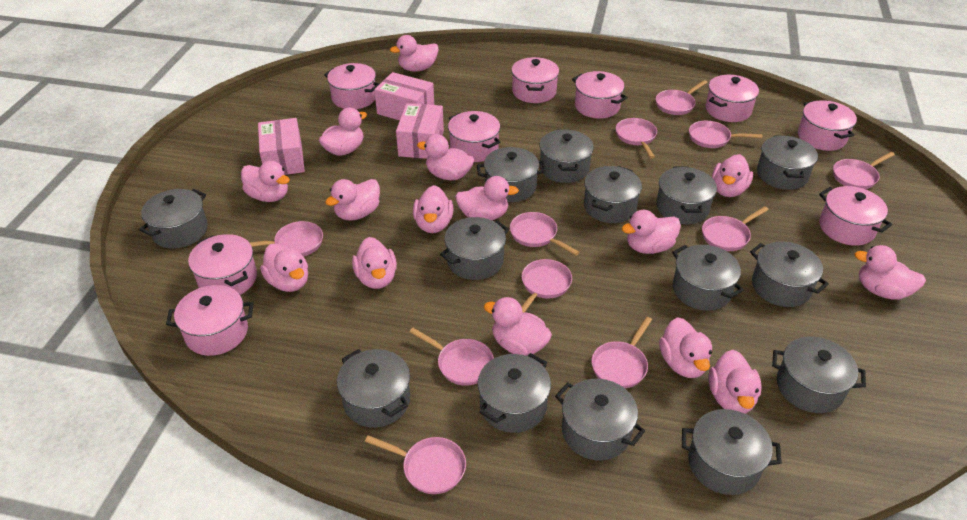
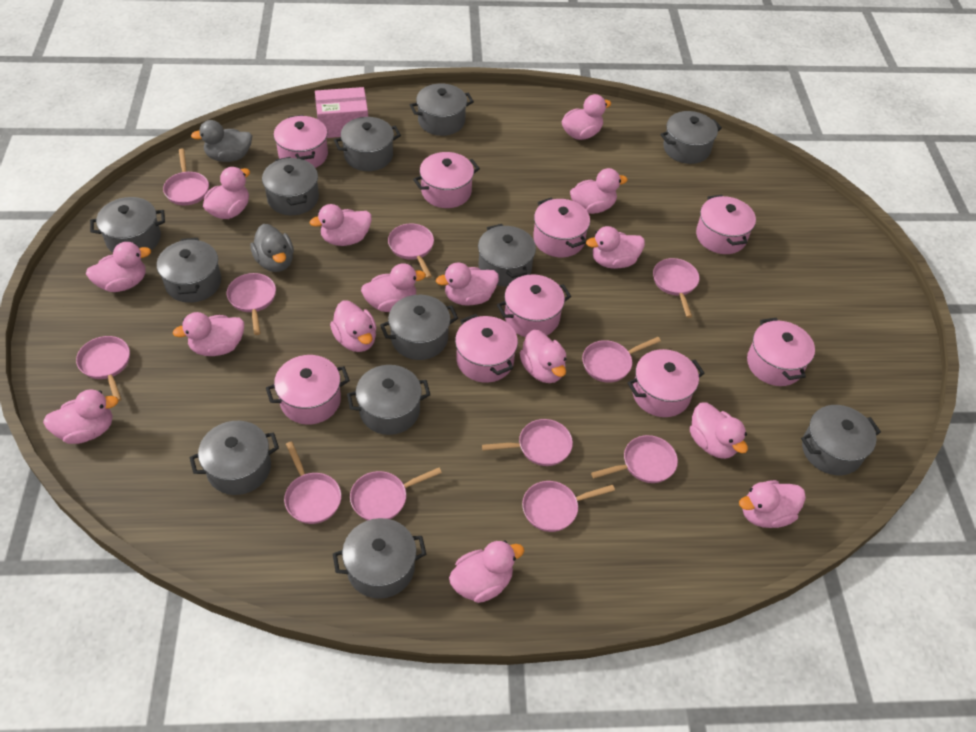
grey duck: 0 -> 2
grey pot: 14 -> 12
pink box: 3 -> 1

